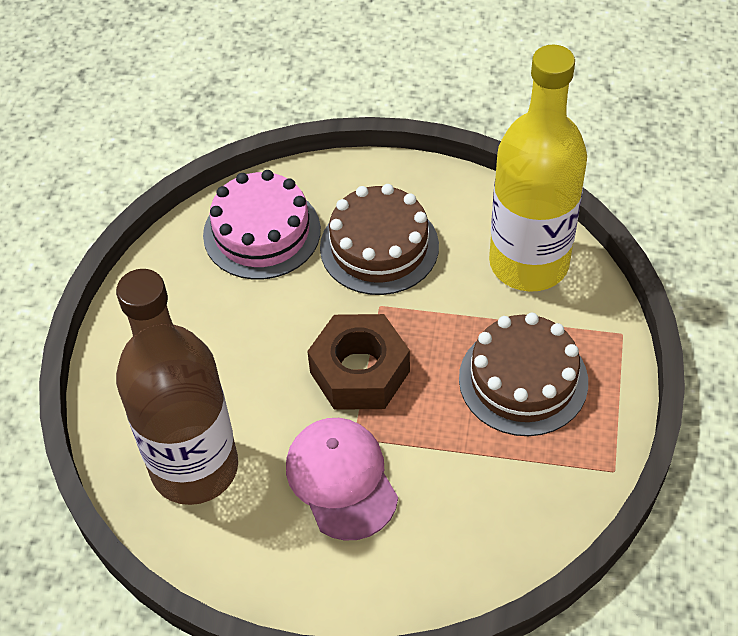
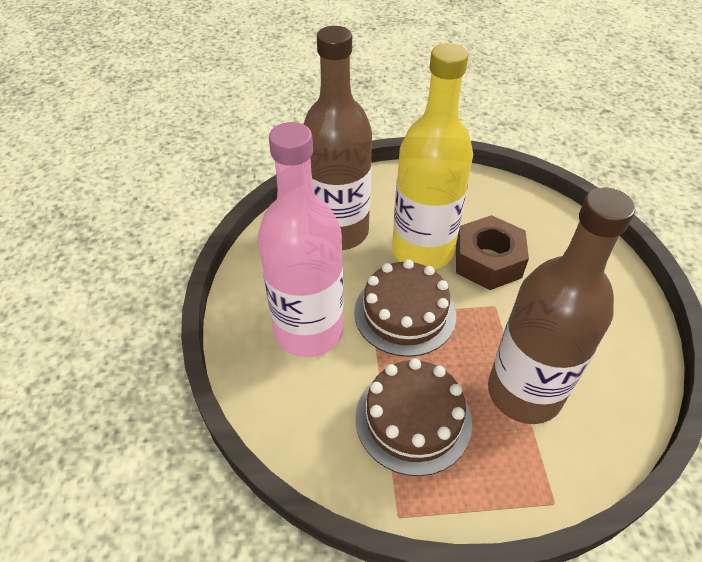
brown bottle: 1 -> 2
pink bottle: 0 -> 1
pink cake: 1 -> 0
pink cap: 1 -> 0

